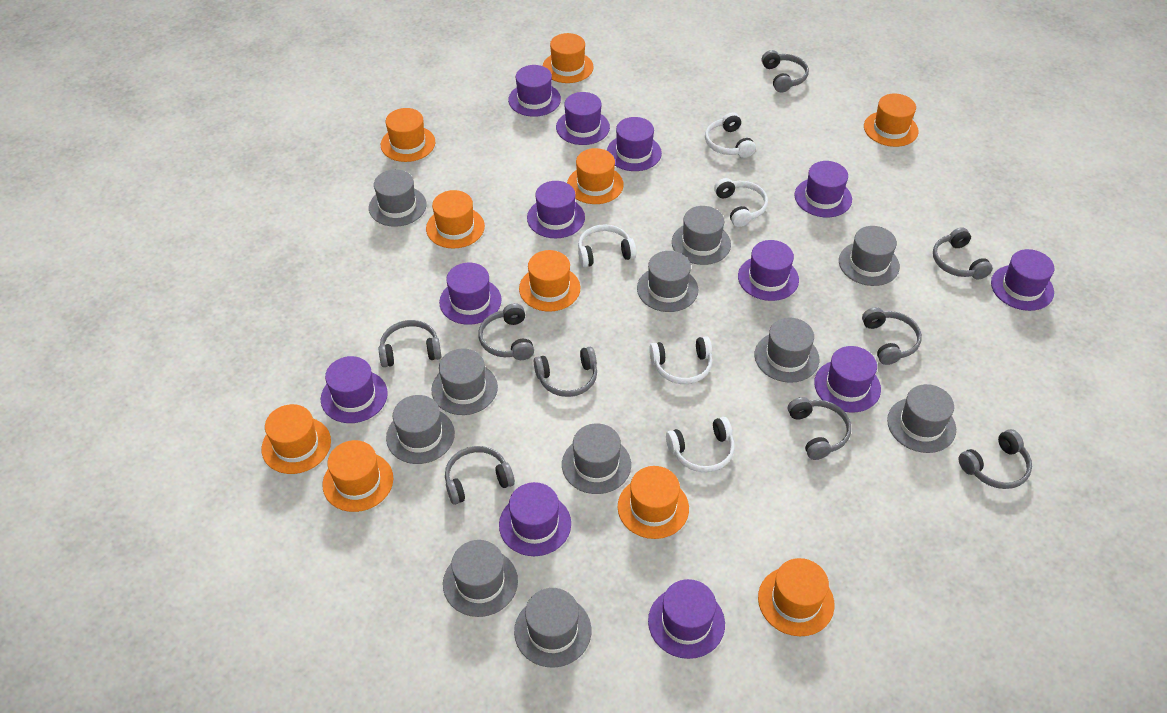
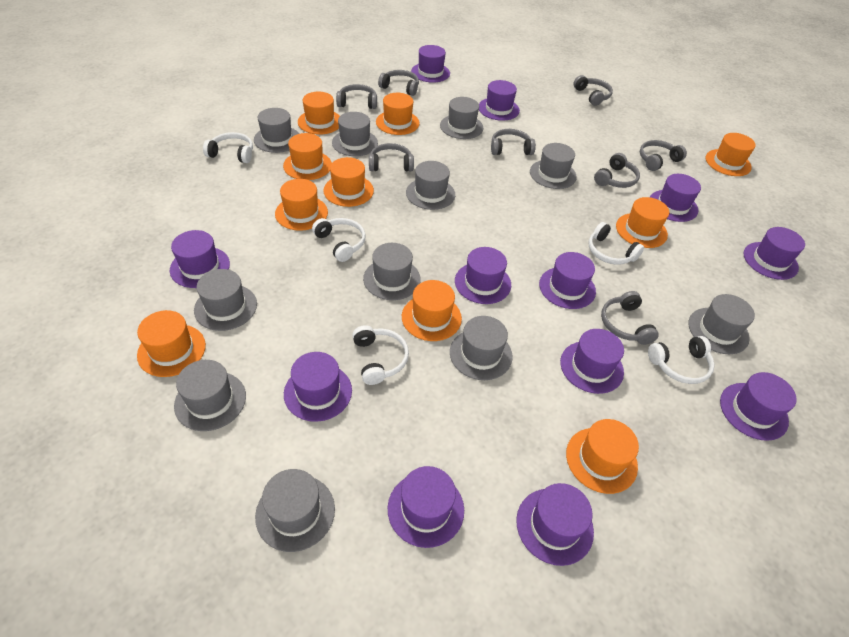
grey headphones: 9 -> 8

